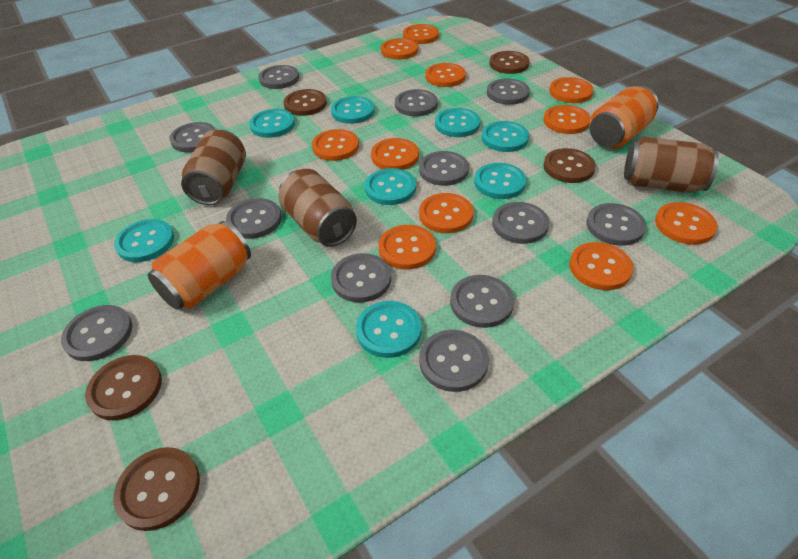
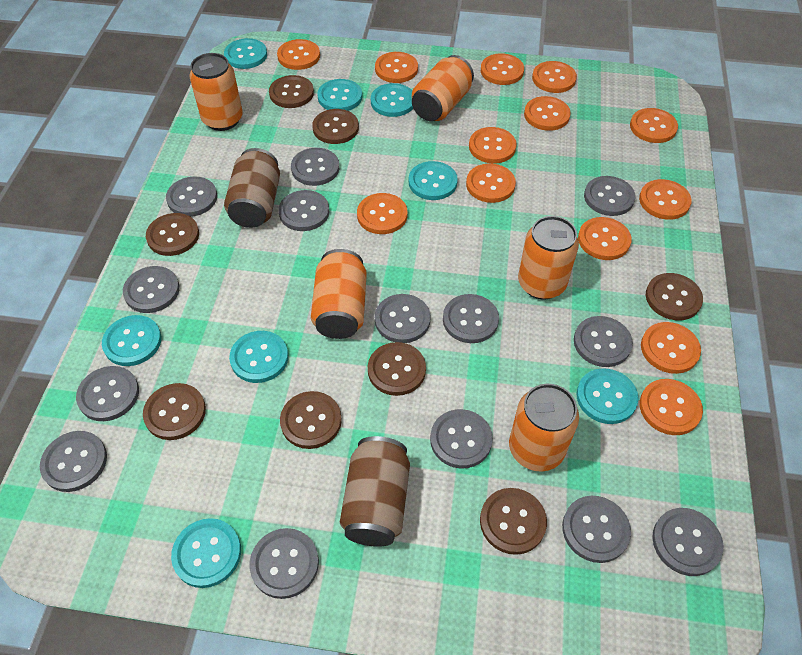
brown button: 5 -> 8
brown can: 3 -> 2
grey button: 12 -> 14
orange button: 11 -> 13
orange can: 2 -> 5

